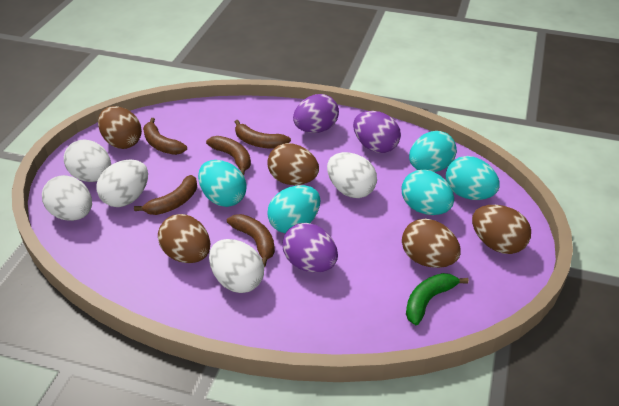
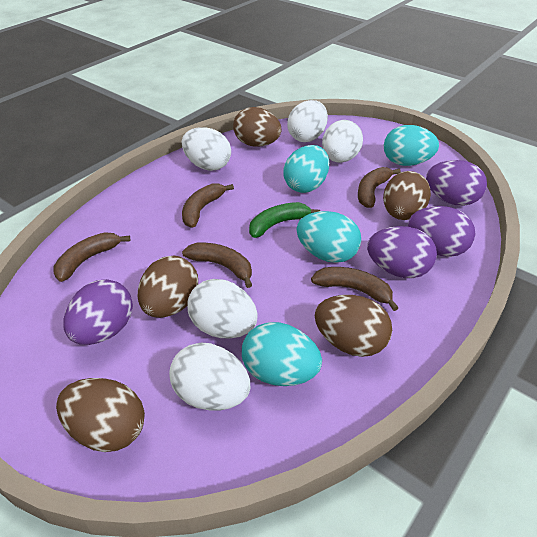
purple egg: 3 -> 4
turquoise egg: 5 -> 4

